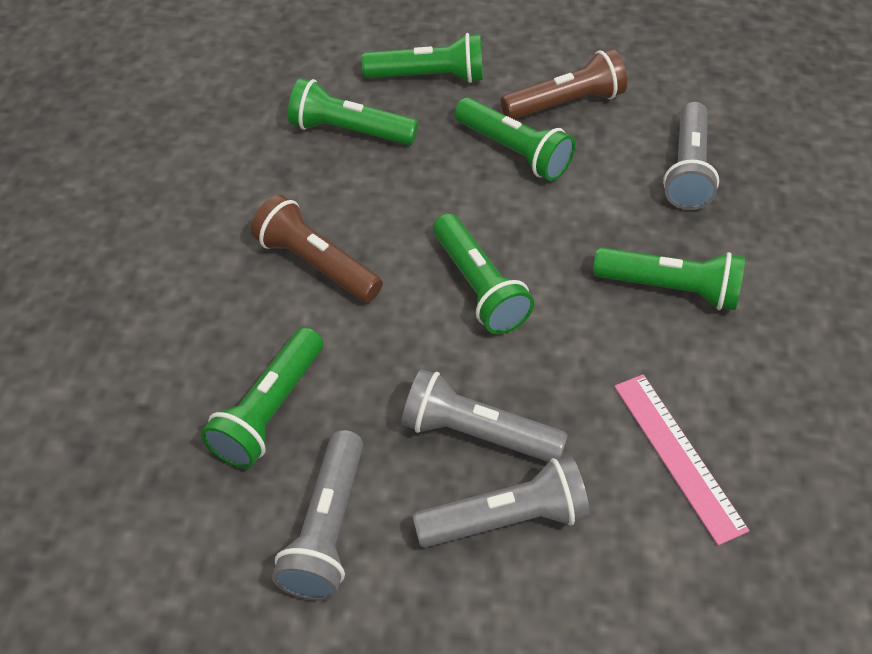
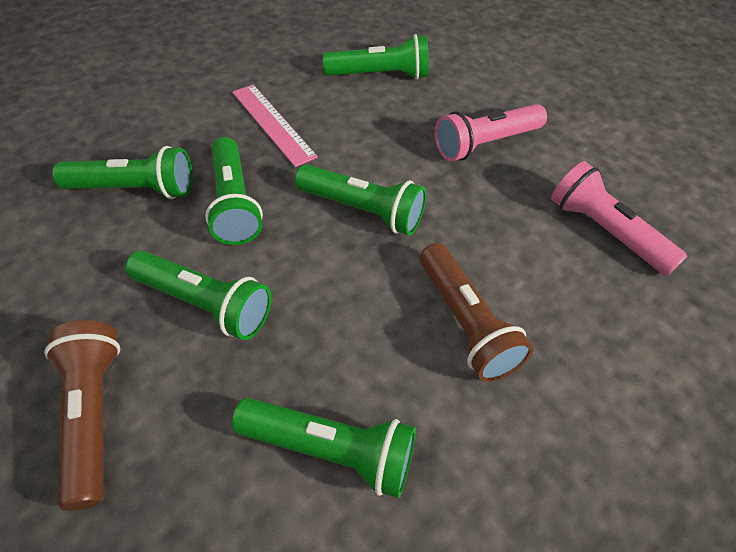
grey flashlight: 4 -> 0
pink flashlight: 0 -> 2

